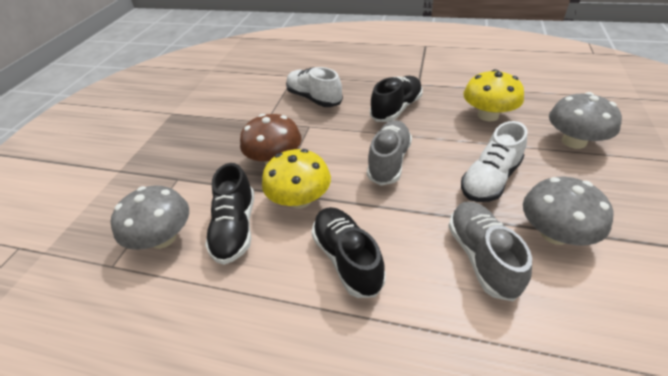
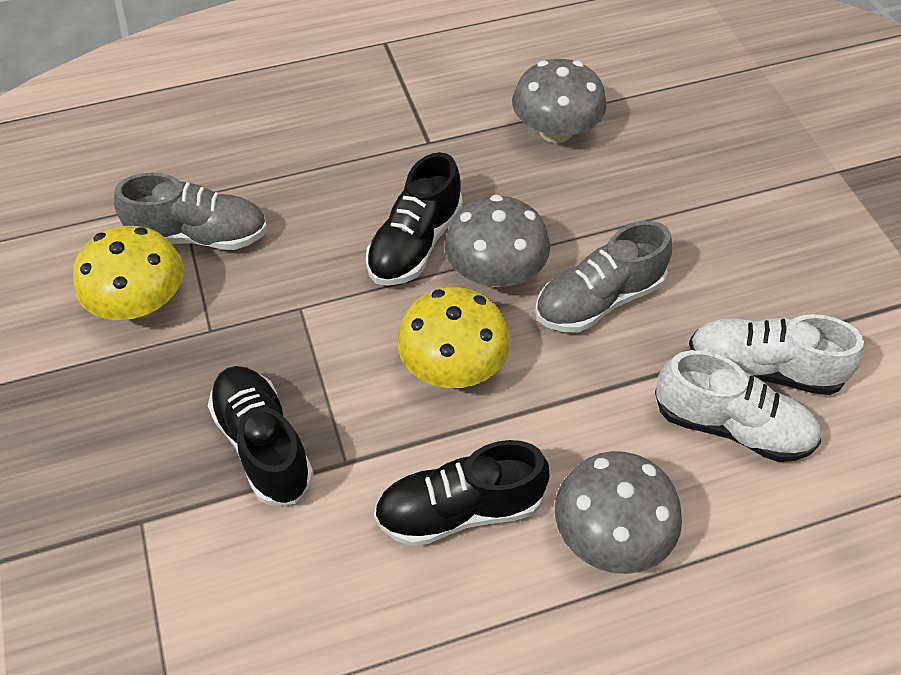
brown mushroom: 1 -> 0

